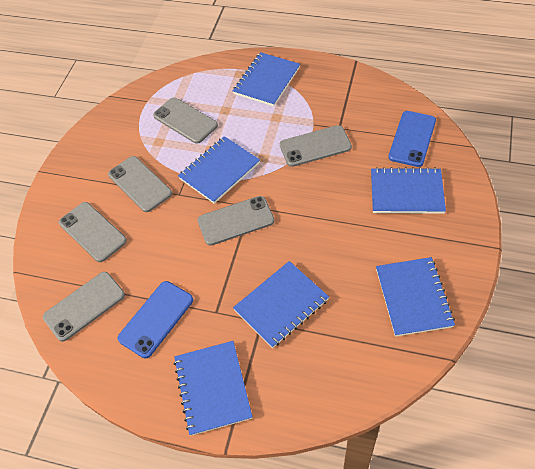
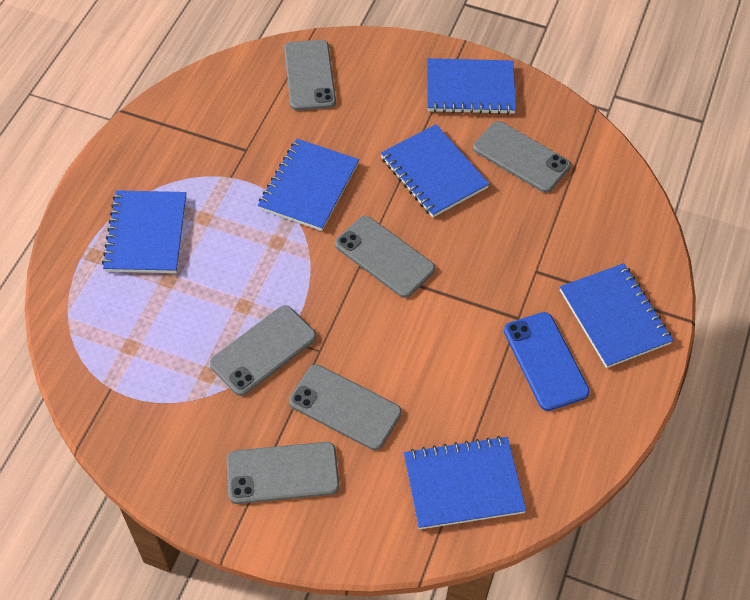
blue phone: 2 -> 1

